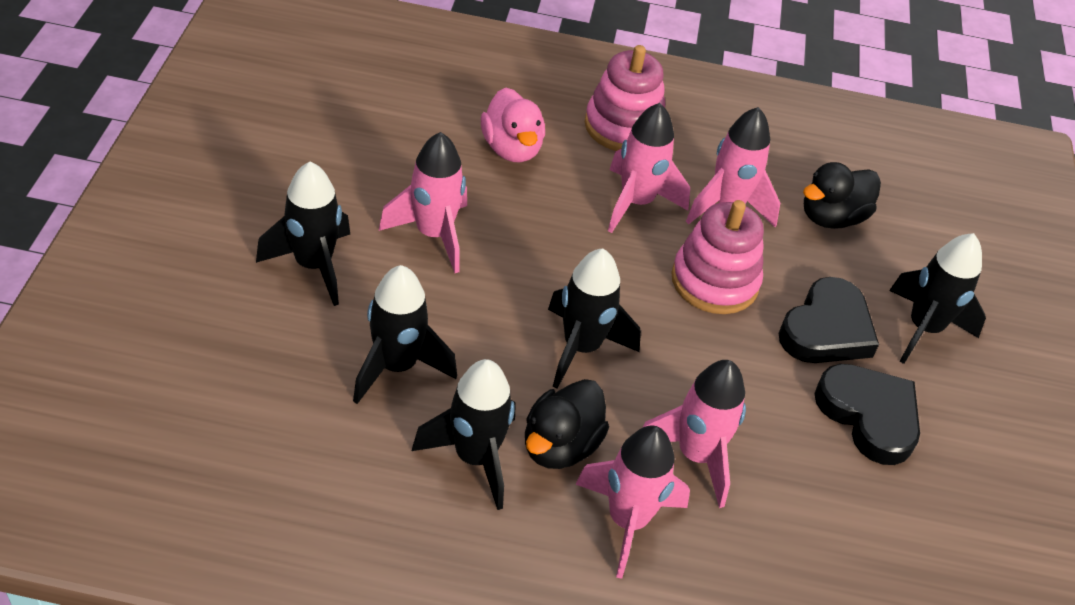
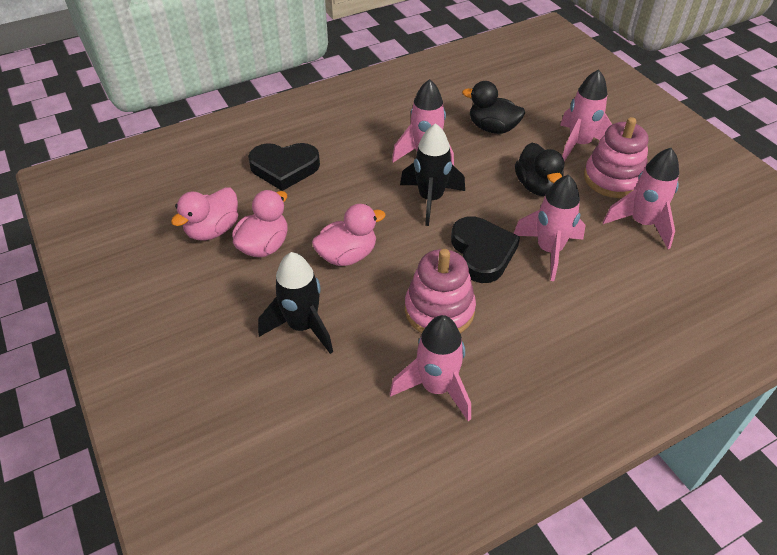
black rocket: 5 -> 2
pink duck: 1 -> 3

